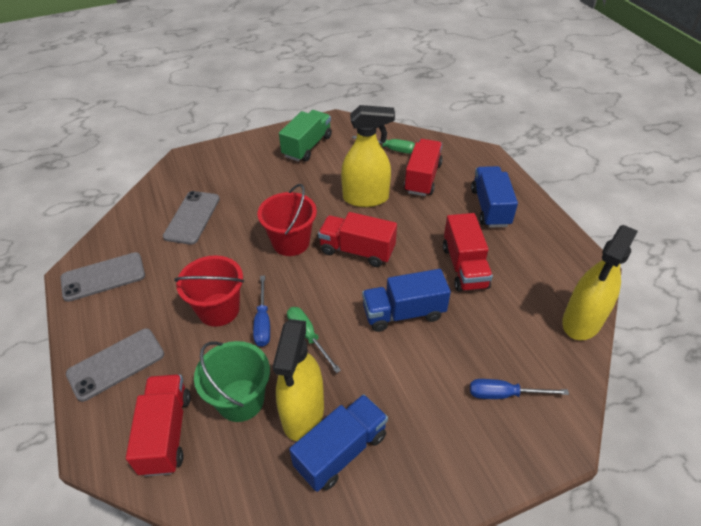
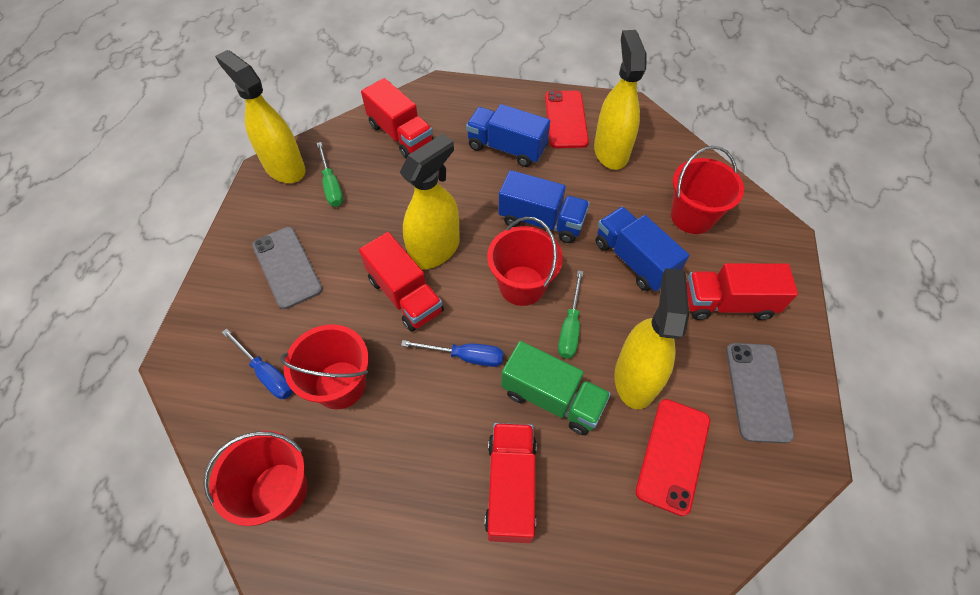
green bucket: 1 -> 0
grey phone: 3 -> 2
red bucket: 2 -> 4
red phone: 0 -> 2
yellow spray bottle: 3 -> 4

